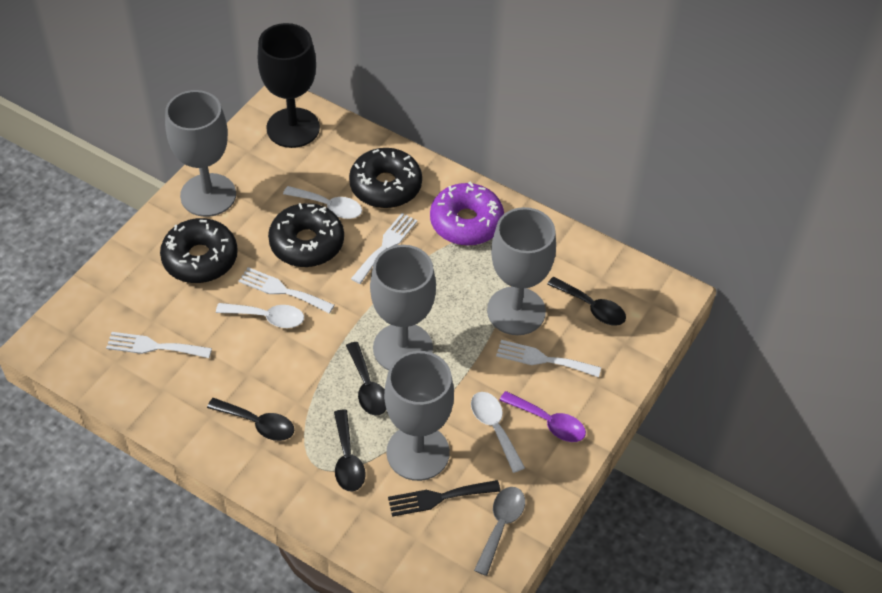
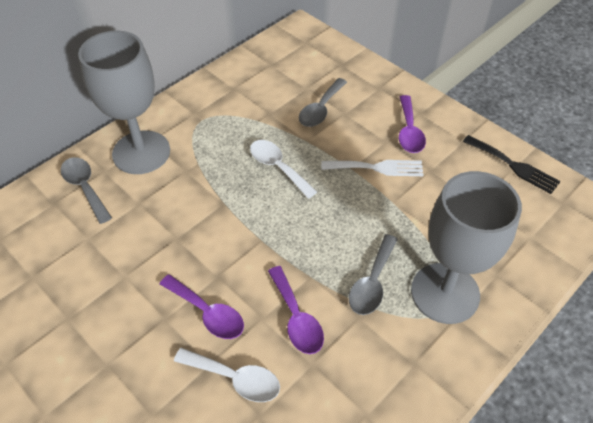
black donut: 3 -> 0
black goblet: 1 -> 0
black spoon: 4 -> 0
grey goblet: 4 -> 2
grey spoon: 1 -> 3
purple donut: 1 -> 0
purple spoon: 1 -> 3
white fork: 4 -> 1
white spoon: 3 -> 2

